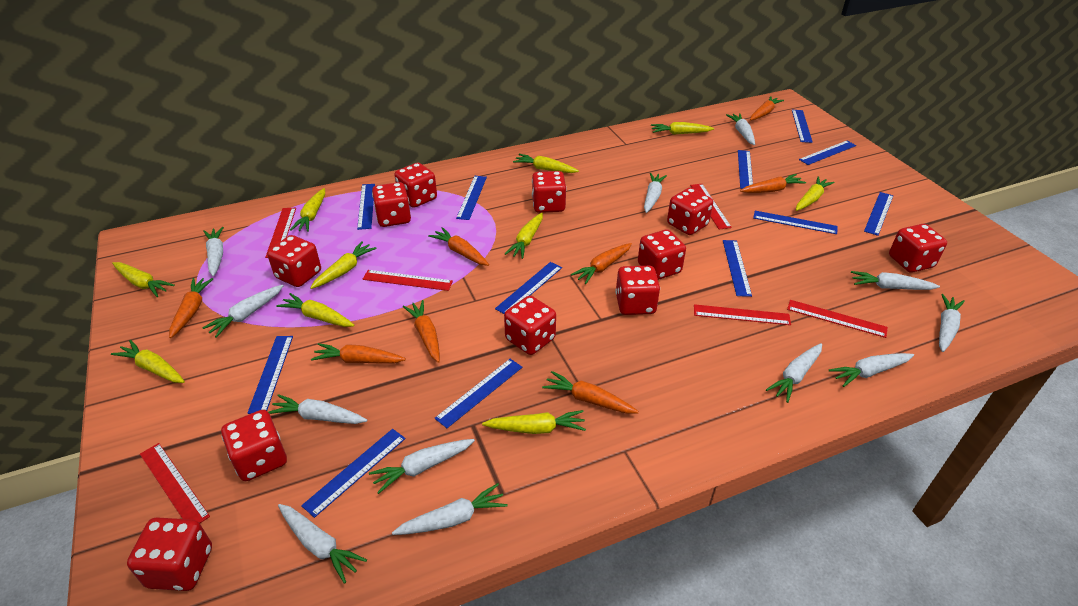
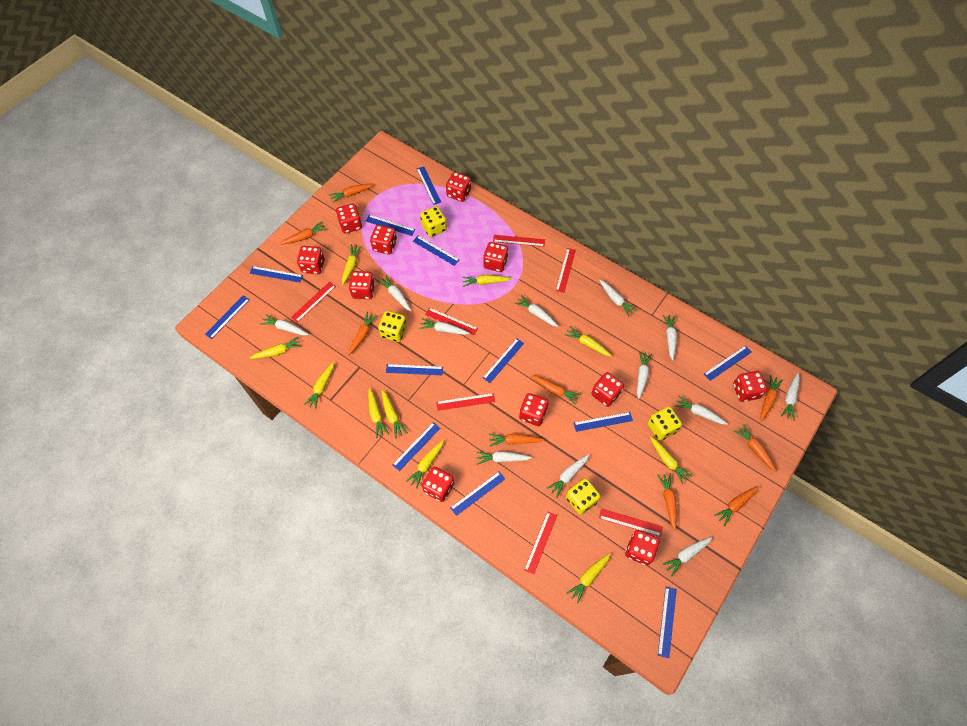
orange carrot: 8 -> 9
red ruler: 6 -> 7
yellow dice: 0 -> 4

